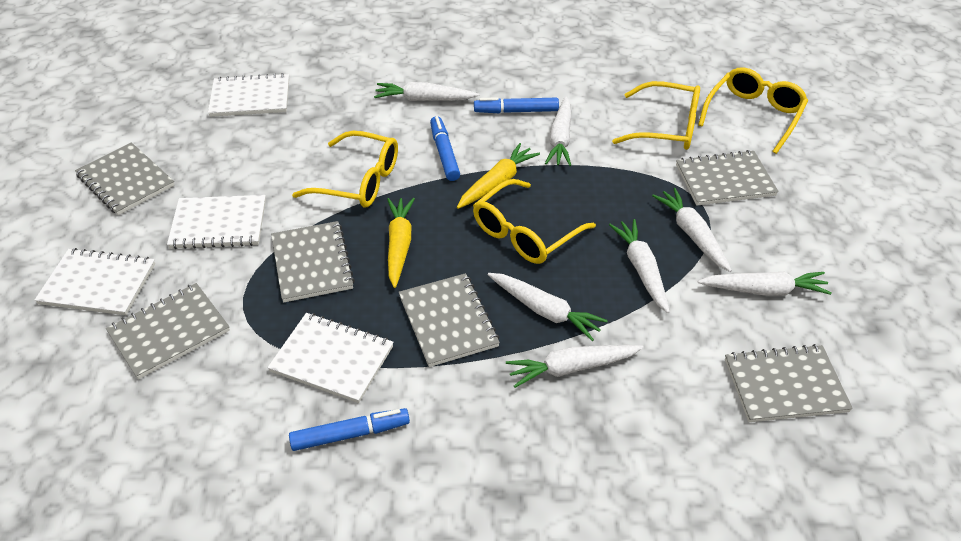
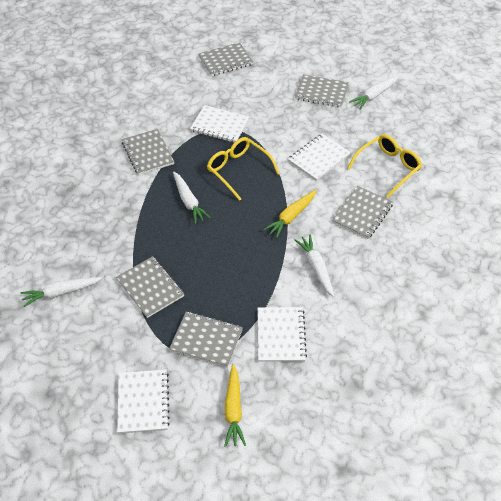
blue marker: 3 -> 0
white carrot: 7 -> 4
yellow glasses: 4 -> 2

